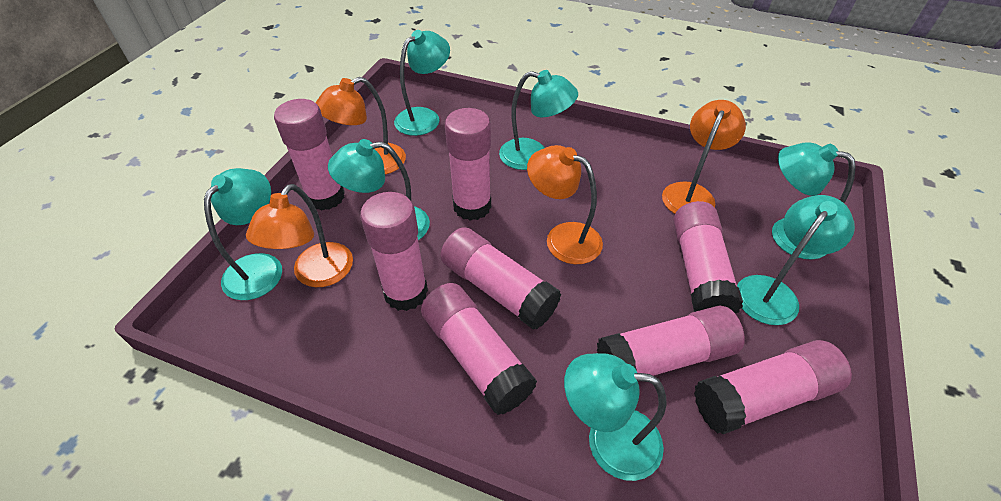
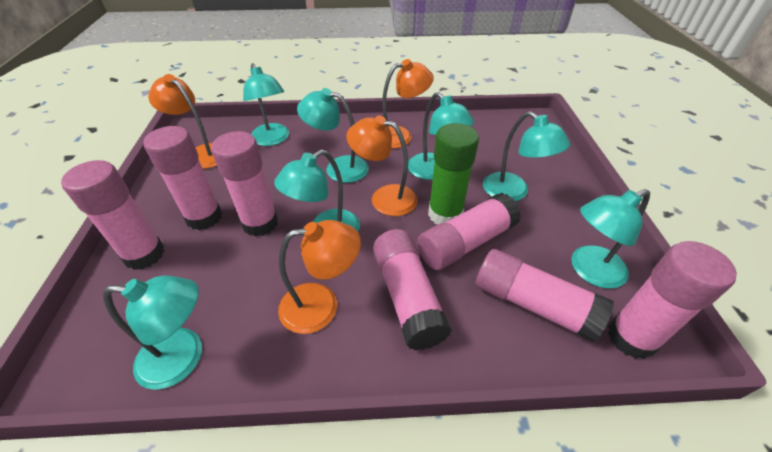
green glue stick: 0 -> 1
pink glue stick: 8 -> 7

